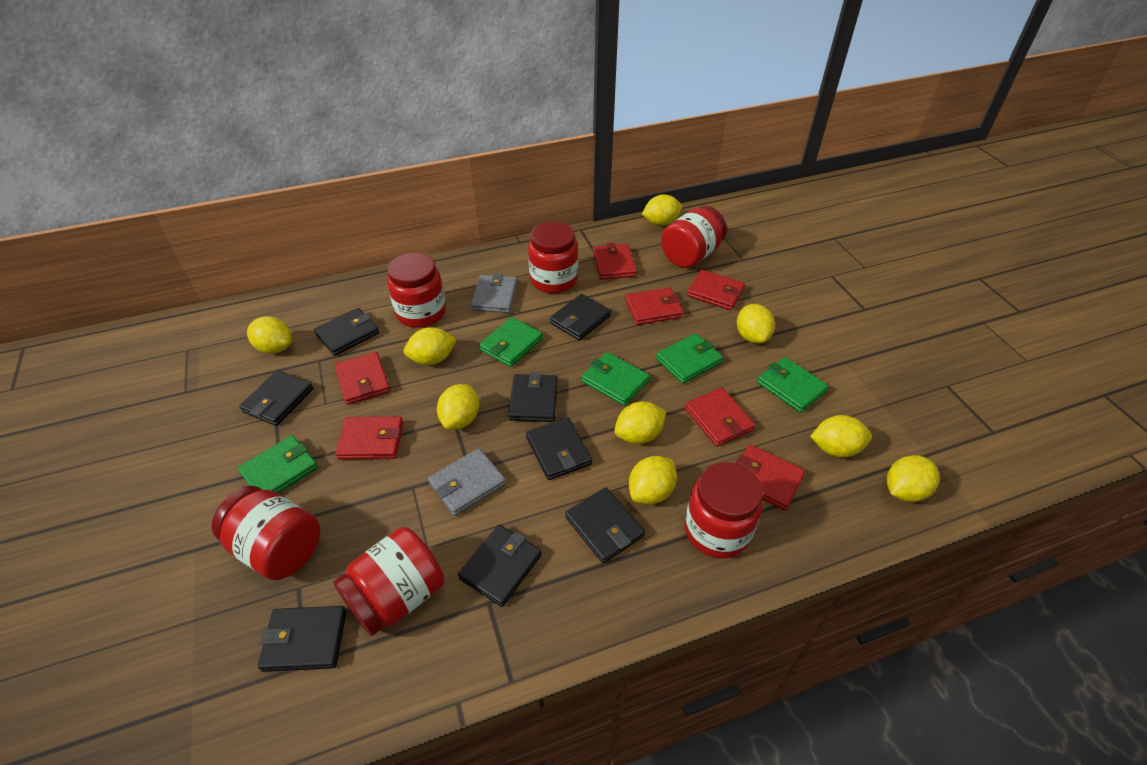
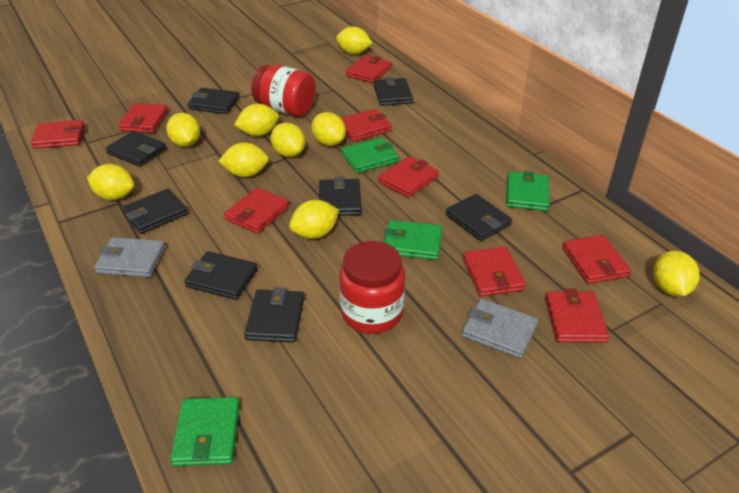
green wallet: 5 -> 4
red jar: 6 -> 2
red wallet: 7 -> 9

